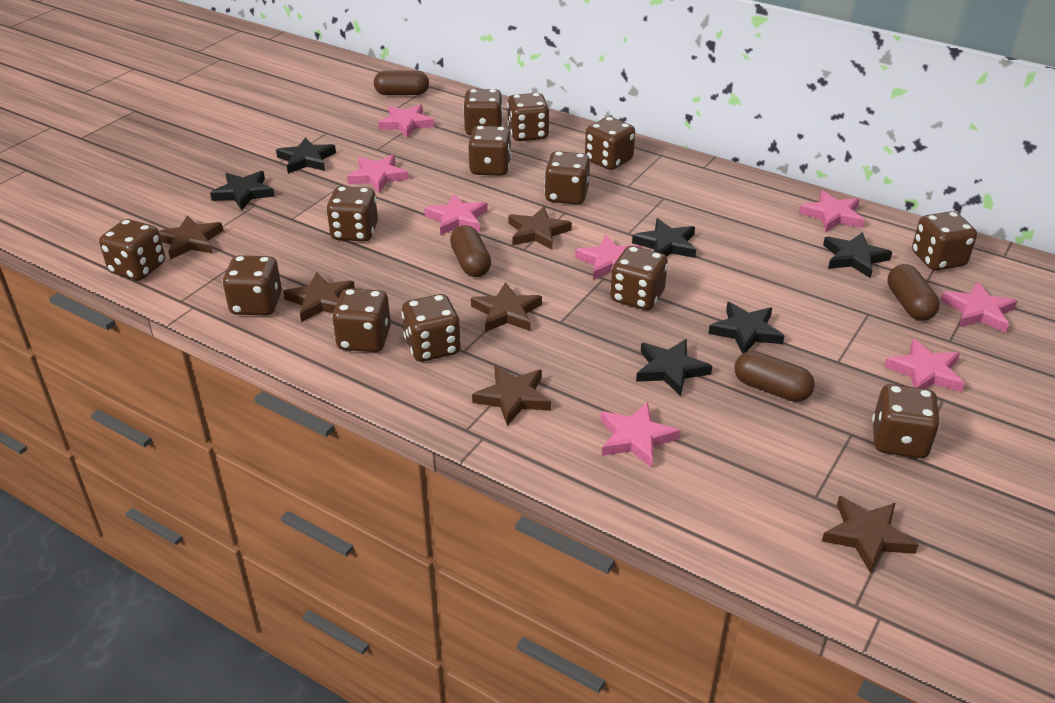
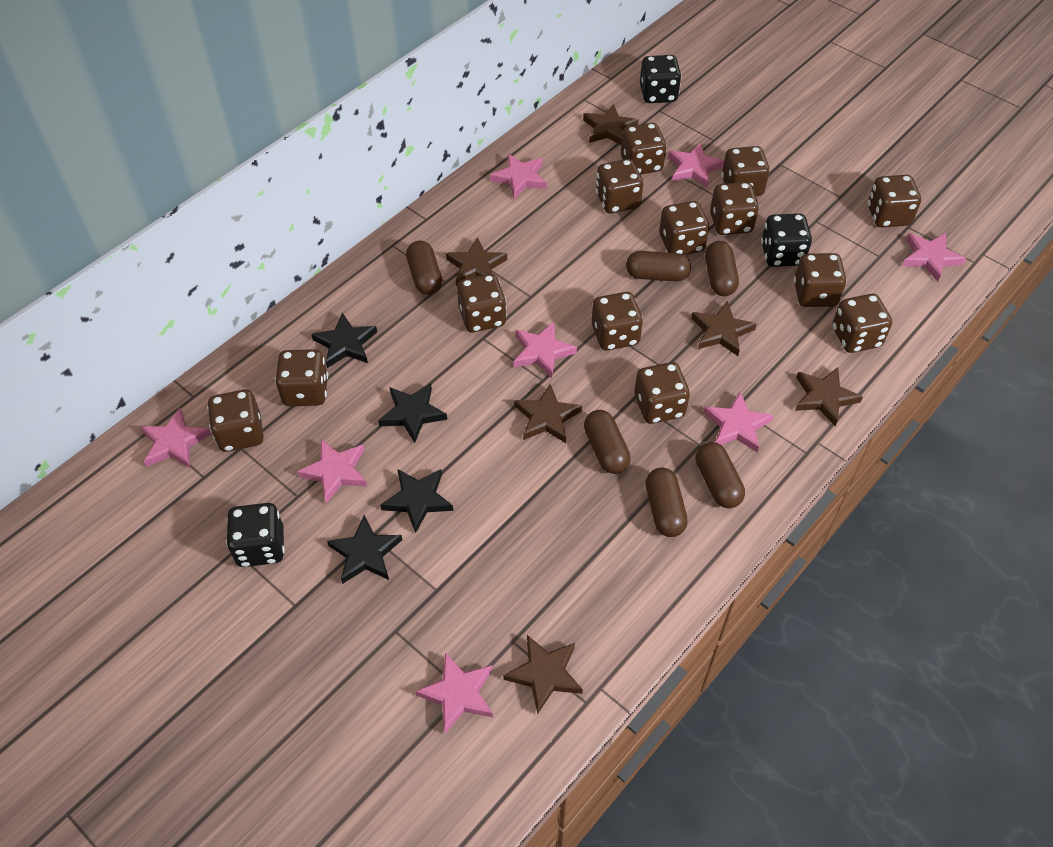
black dice: 0 -> 3
black star: 6 -> 4
brown capsule: 4 -> 6

